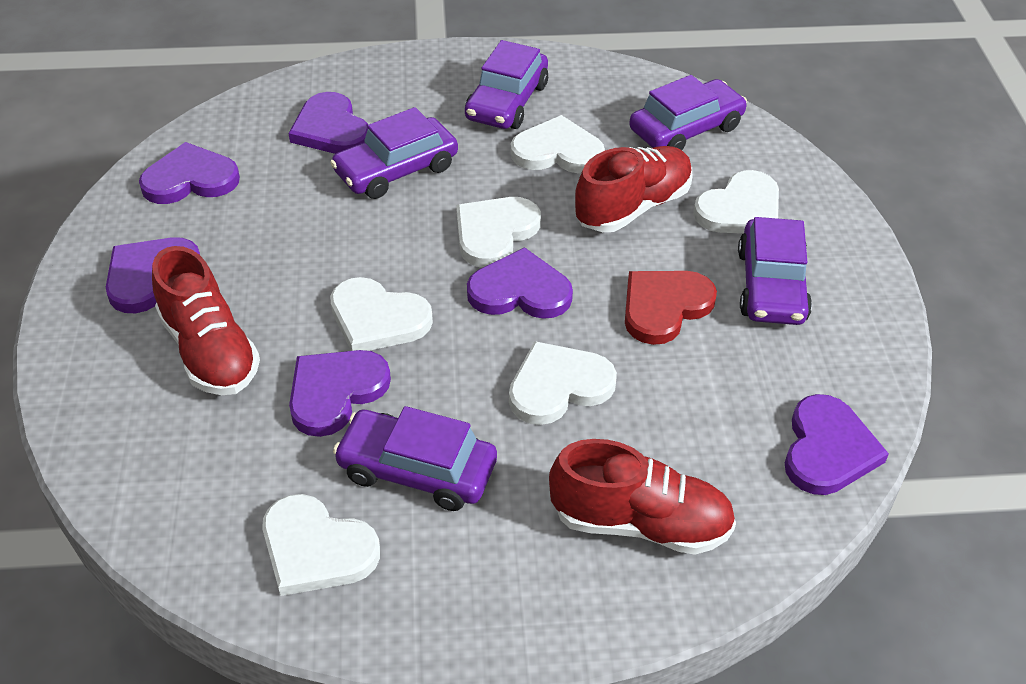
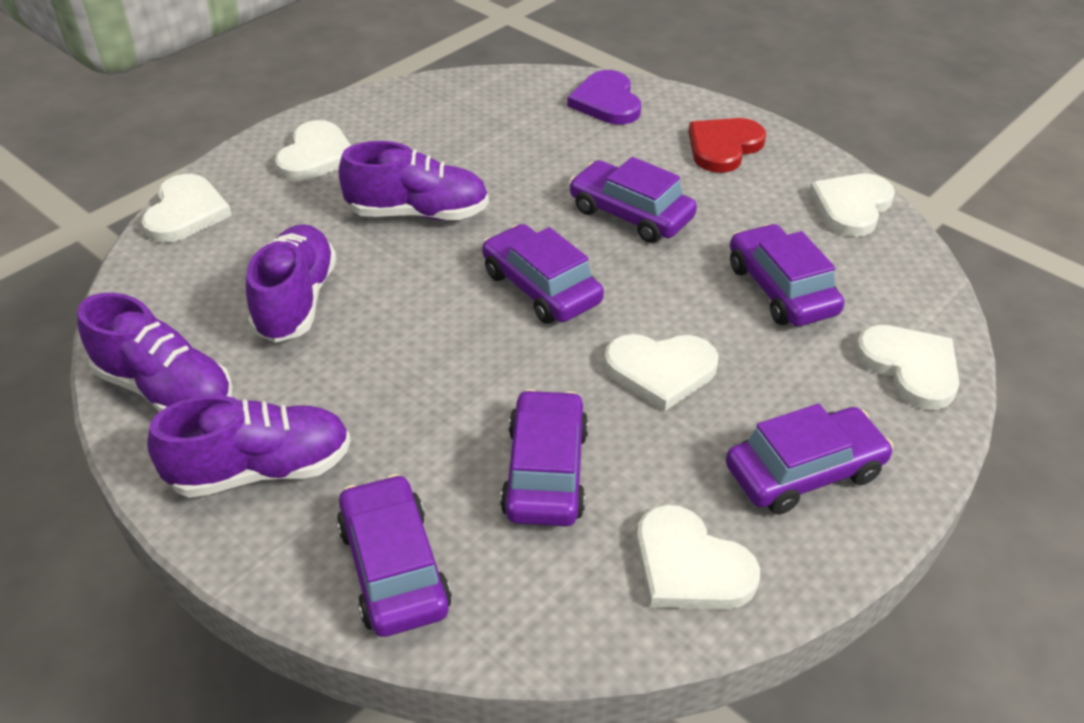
purple car: 5 -> 6
purple heart: 6 -> 1
purple shoe: 0 -> 4
red shoe: 3 -> 0

